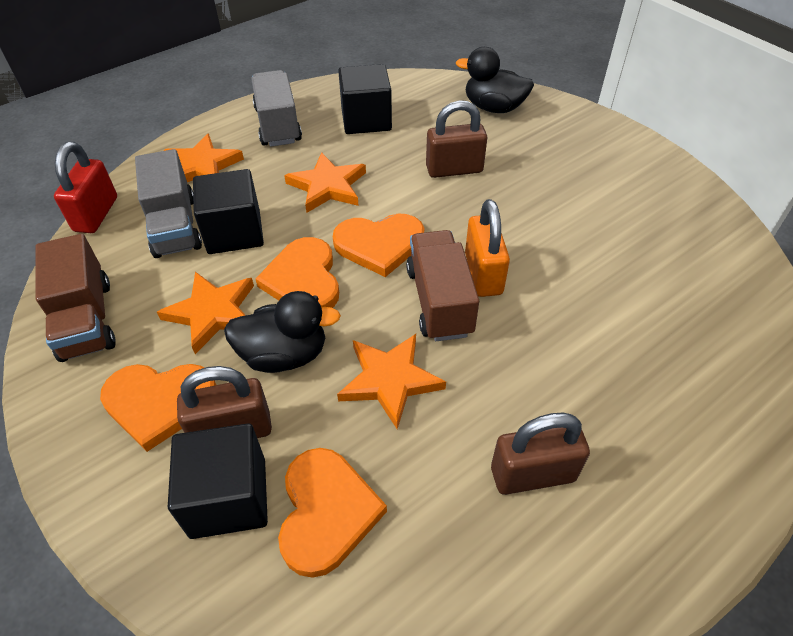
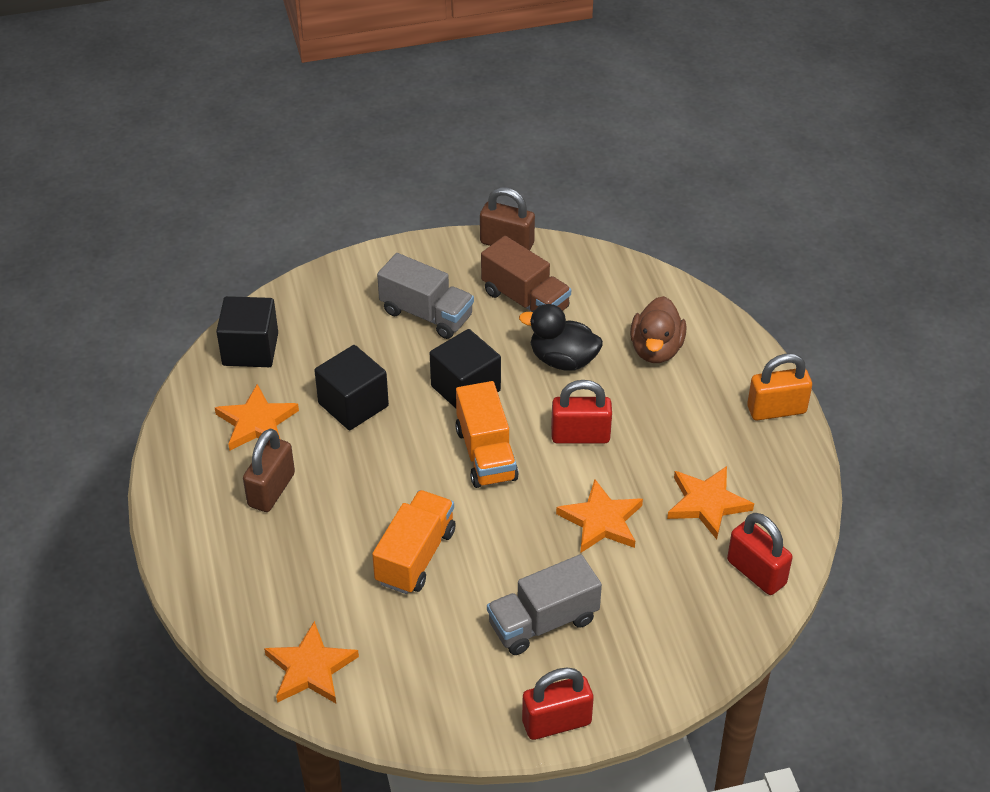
black duck: 2 -> 1
brown duck: 0 -> 1
brown padlock: 3 -> 2
brown truck: 2 -> 1
orange heart: 4 -> 0
orange truck: 0 -> 2
red padlock: 1 -> 3

